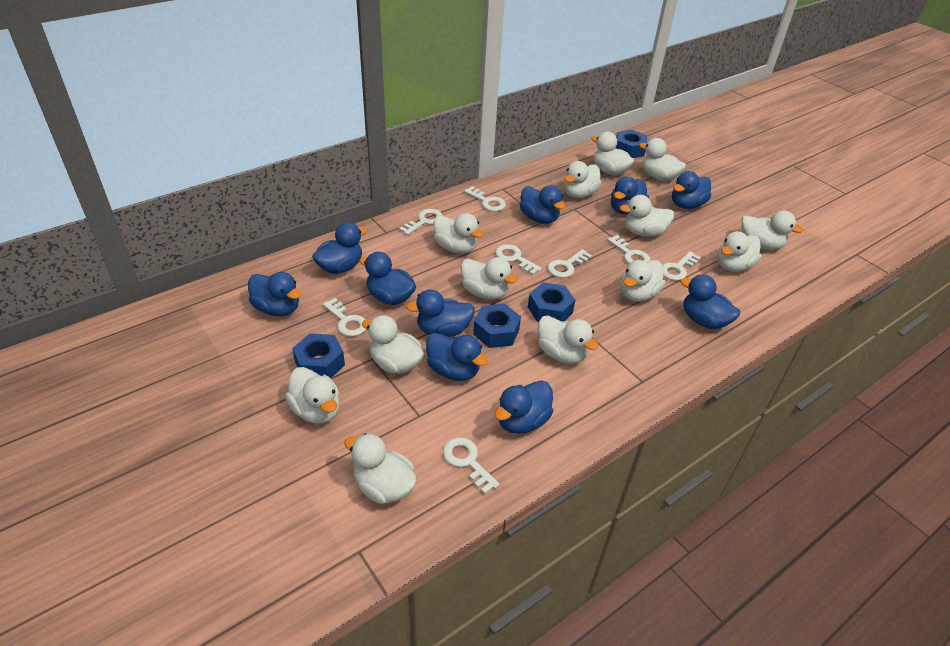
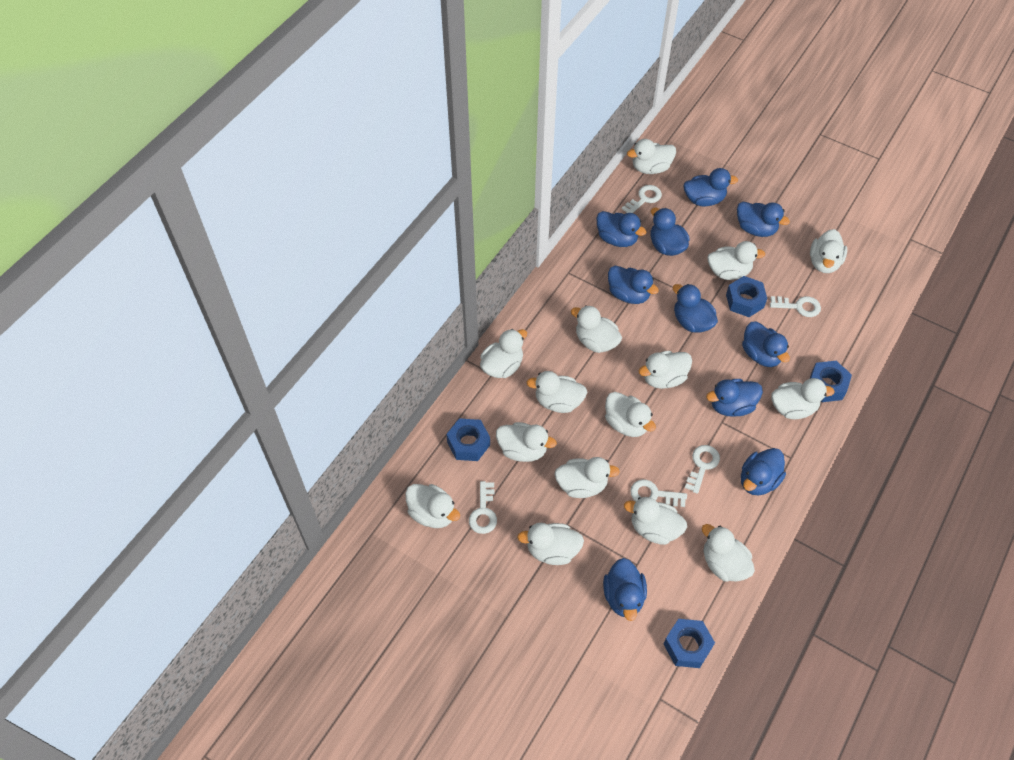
white duck: 13 -> 15
white key: 8 -> 5

